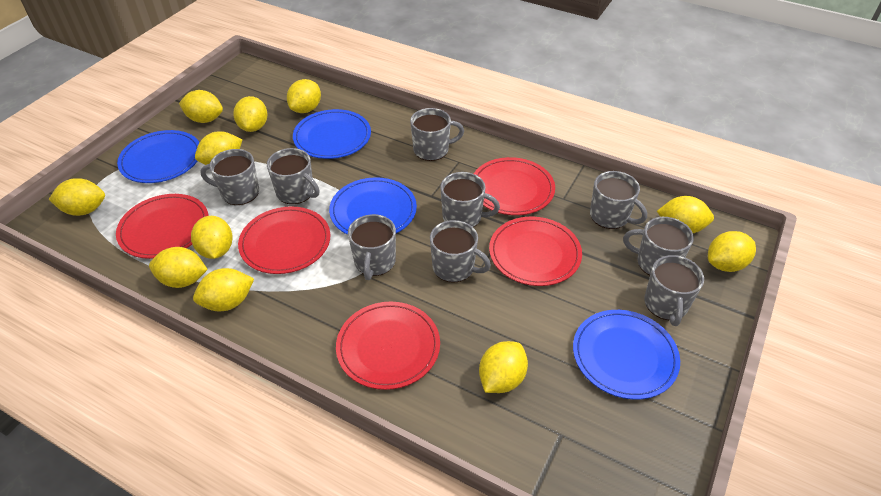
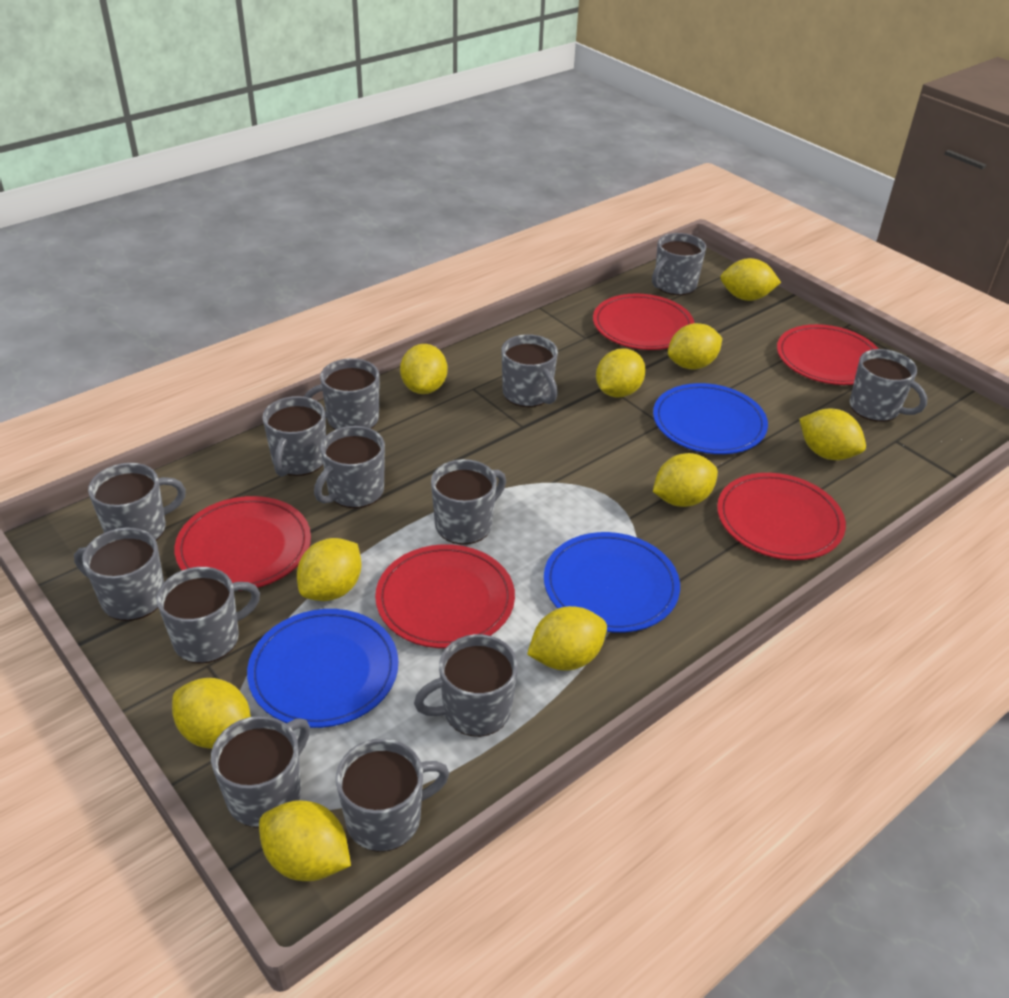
blue plate: 4 -> 3
grey mug: 9 -> 13
yellow lemon: 11 -> 10

